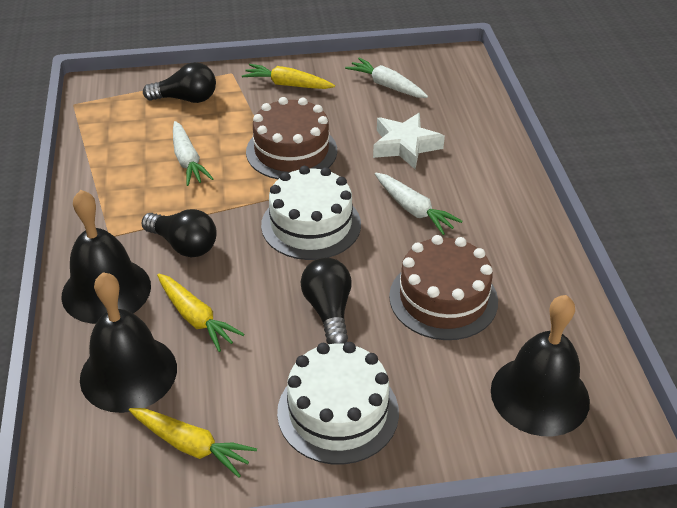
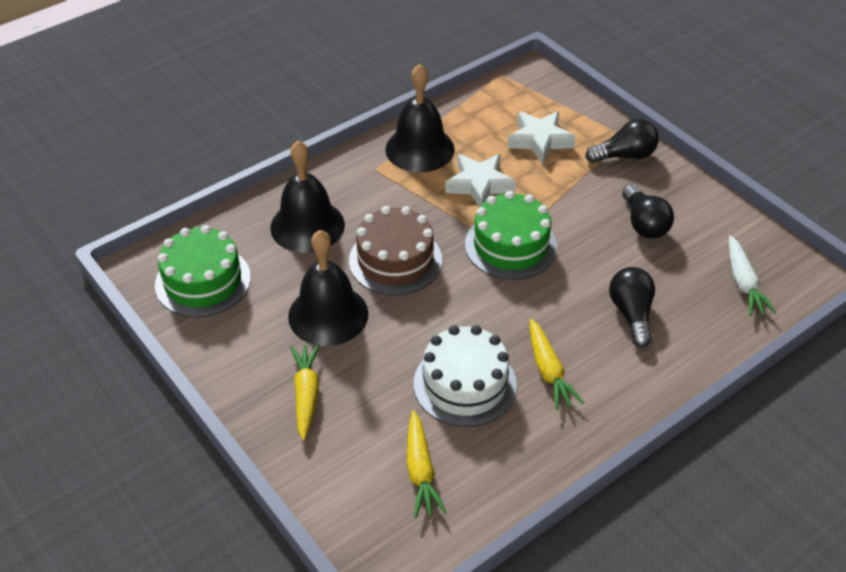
brown cake: 2 -> 1
green cake: 0 -> 2
white cake: 2 -> 1
white carrot: 3 -> 1
white star: 1 -> 2

